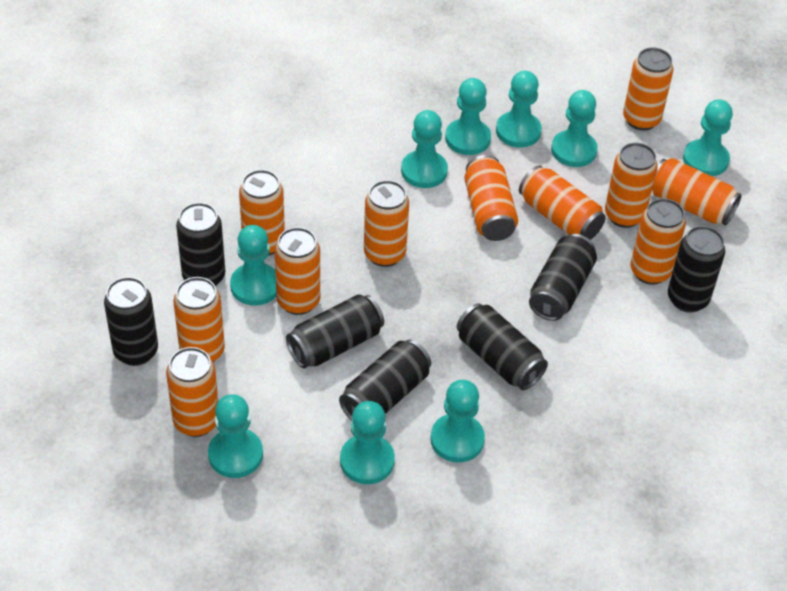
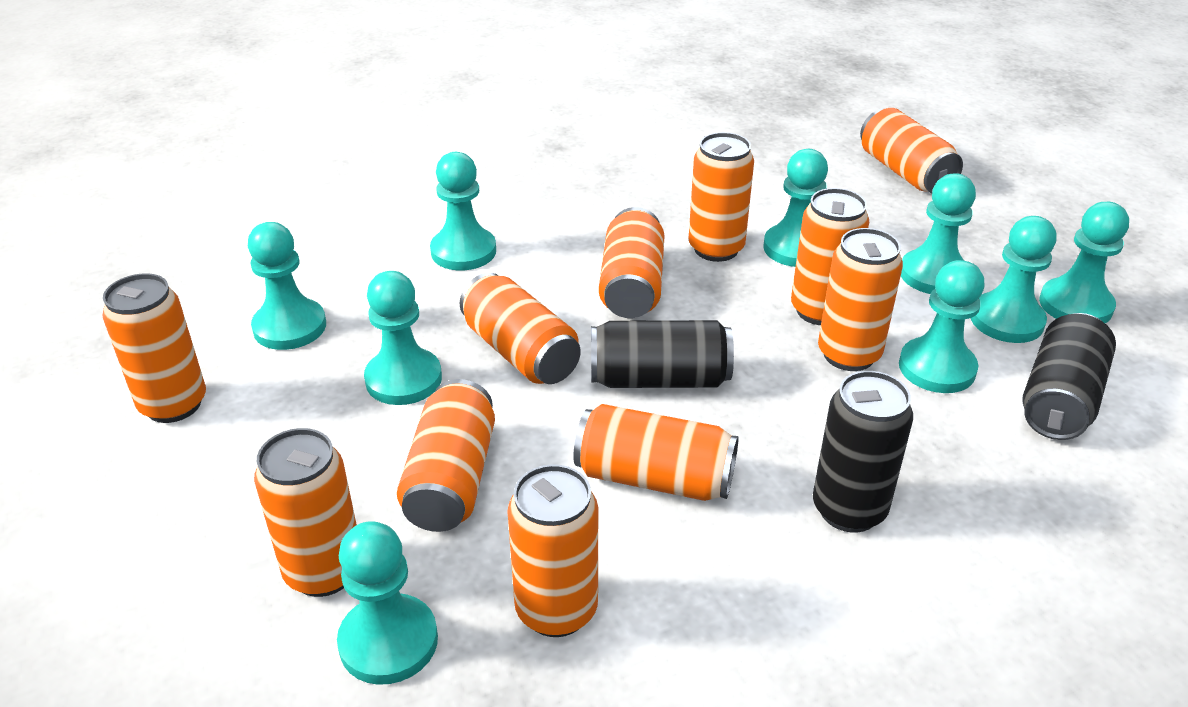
black can: 7 -> 3

